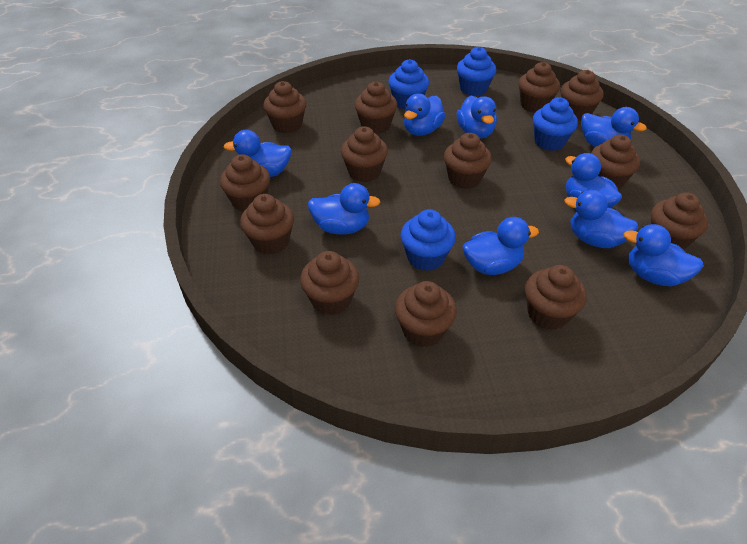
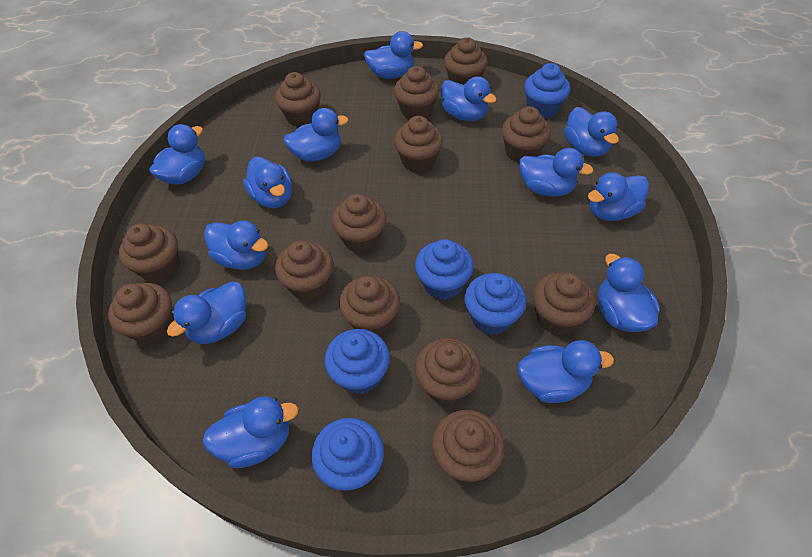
blue cupcake: 4 -> 5
blue duck: 9 -> 13

